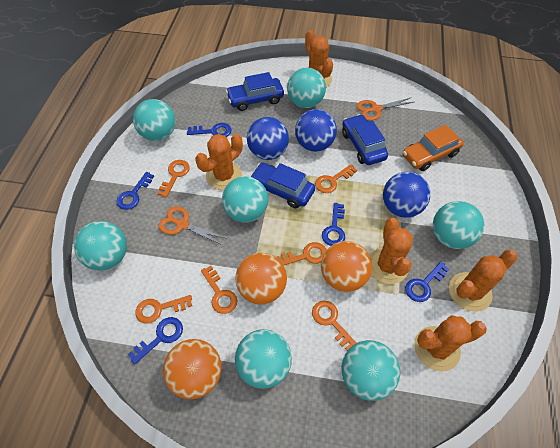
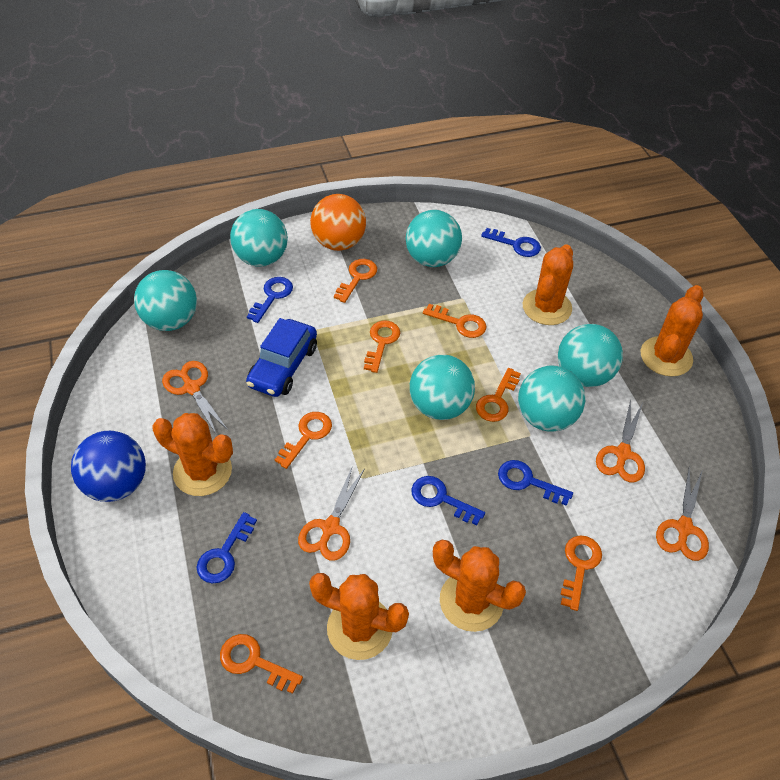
blue ball: 3 -> 1
blue car: 3 -> 1
orange ball: 3 -> 1
orange car: 1 -> 0
orange key: 6 -> 7
orange scissors: 2 -> 4
turquoise ball: 7 -> 6

